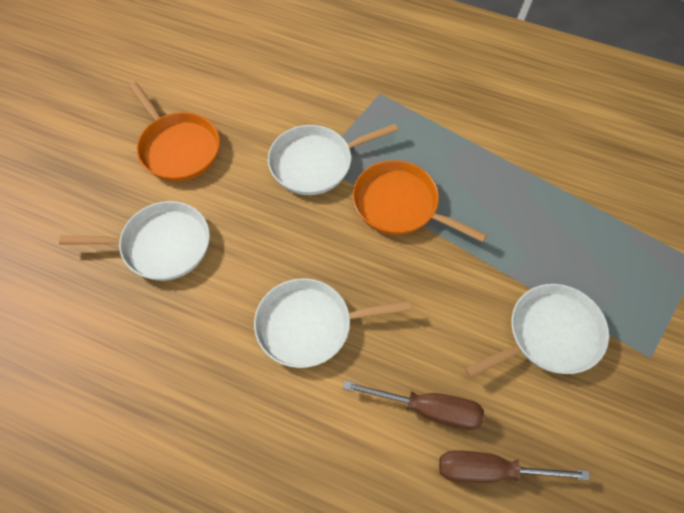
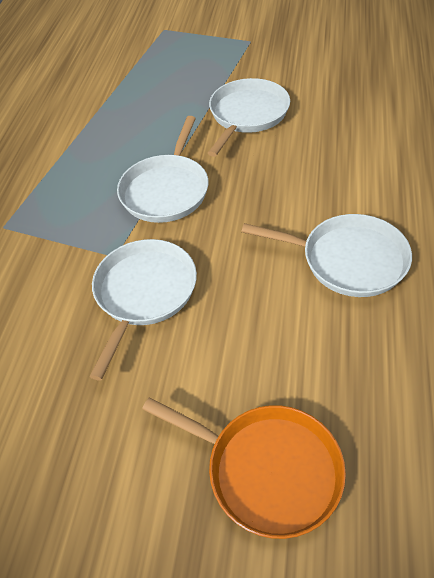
brown screwdriver: 2 -> 0
orange pan: 2 -> 1

